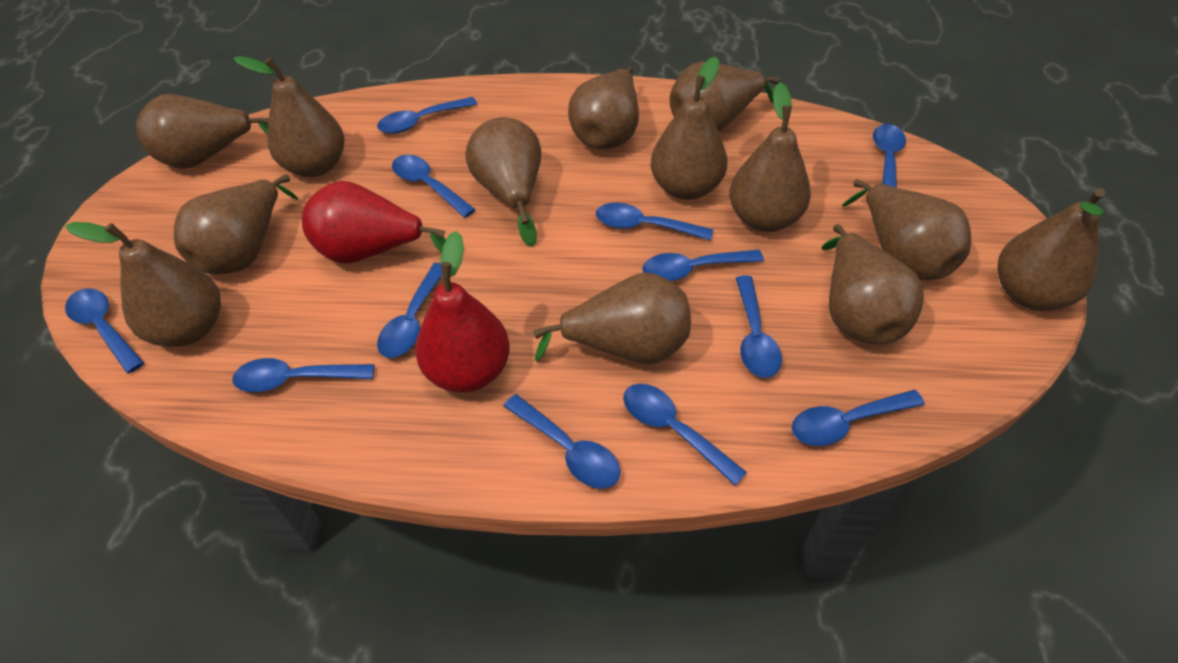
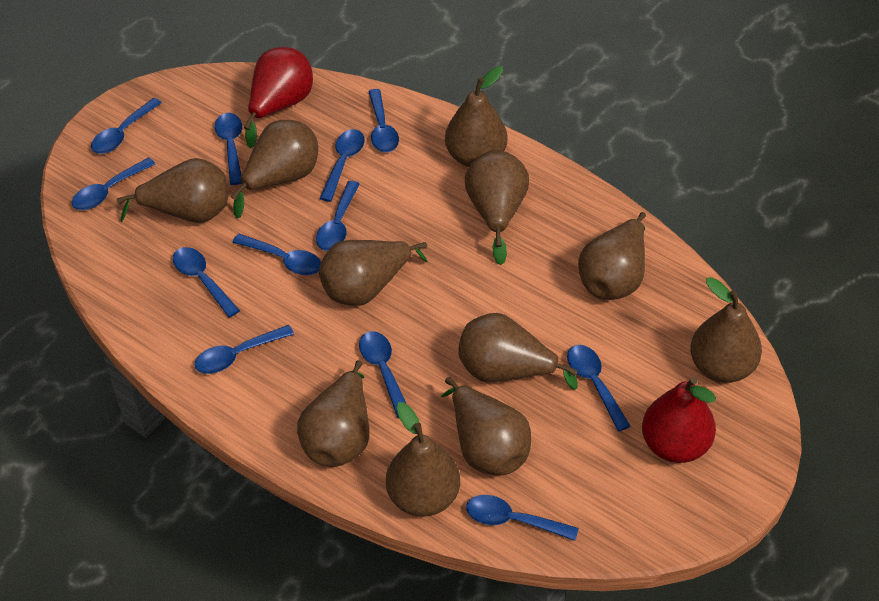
brown pear: 13 -> 11

